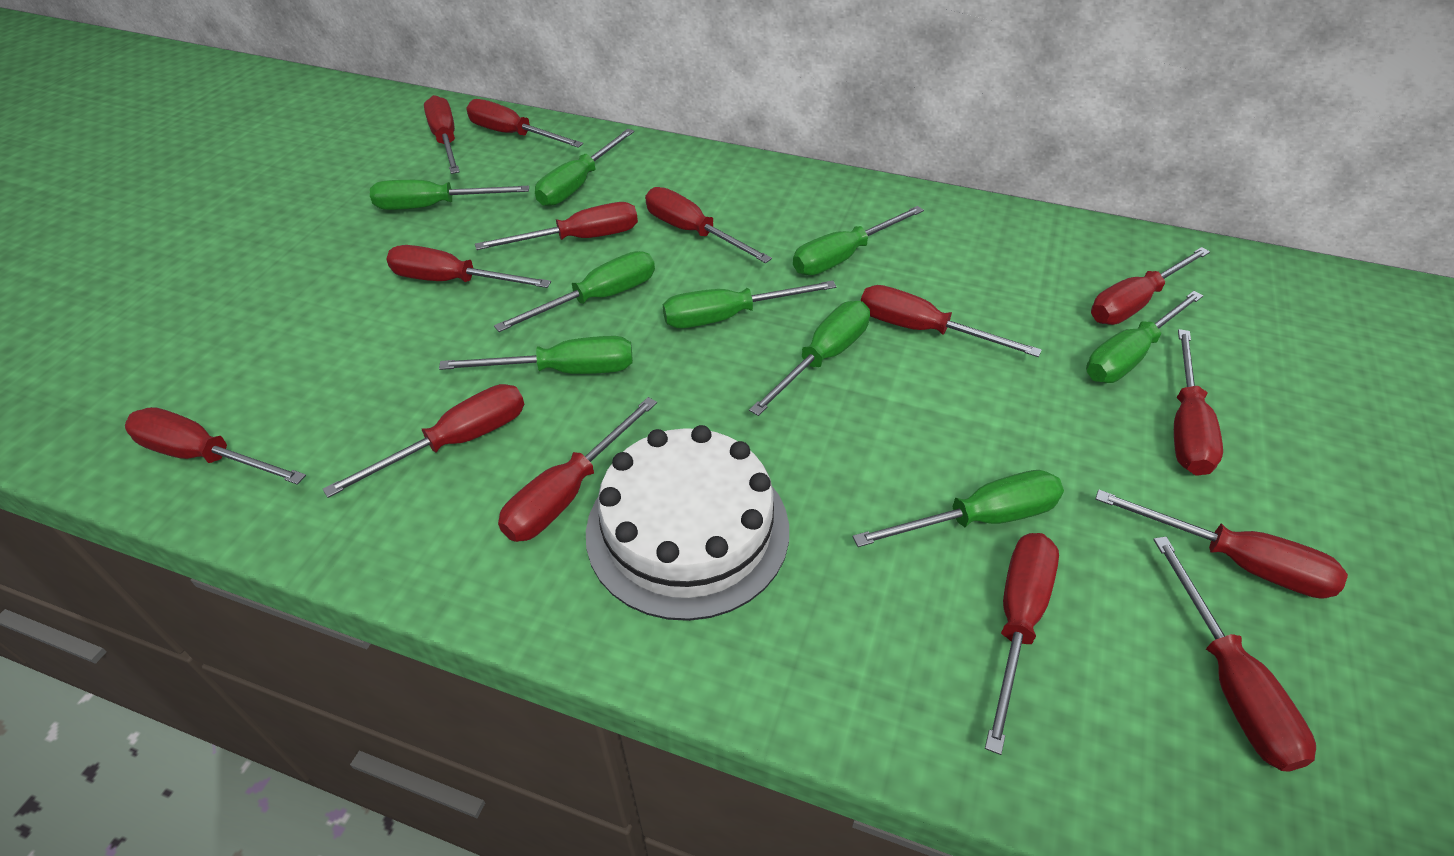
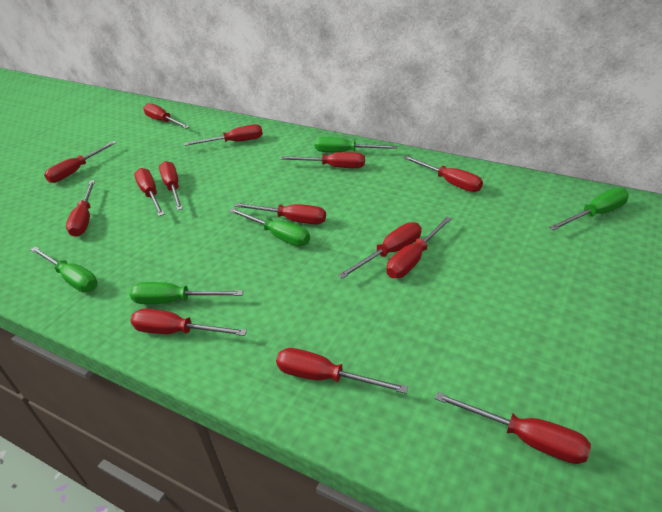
green screwdriver: 9 -> 5
white cake: 1 -> 0

